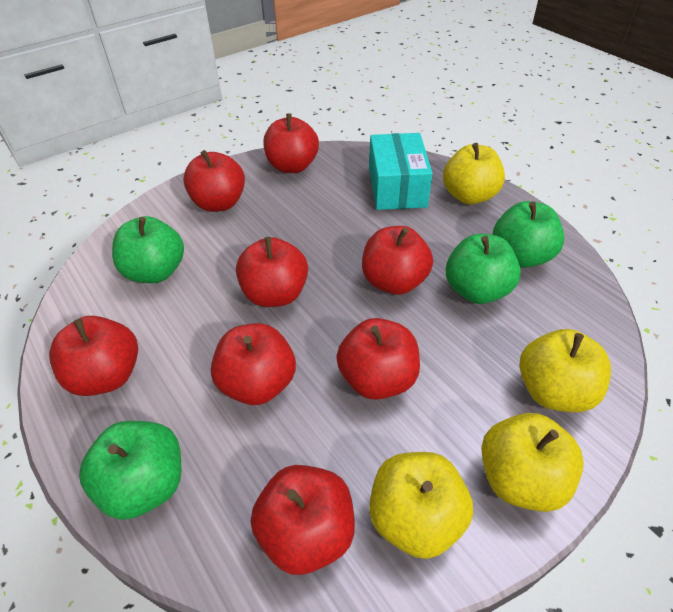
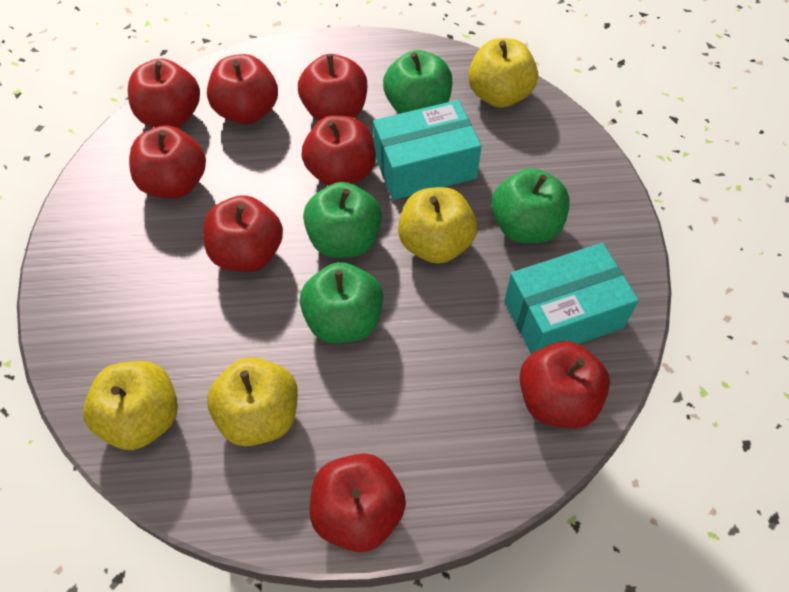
turquoise box: 1 -> 2

